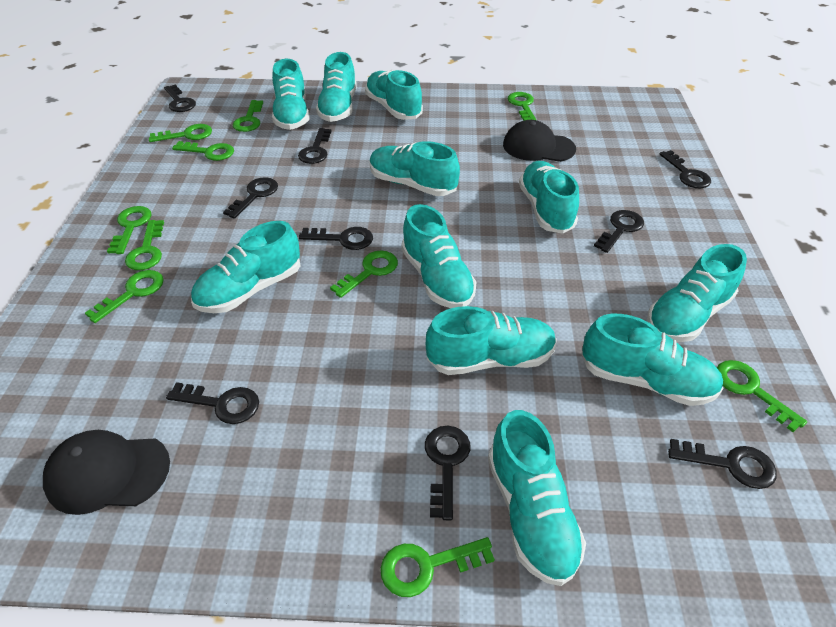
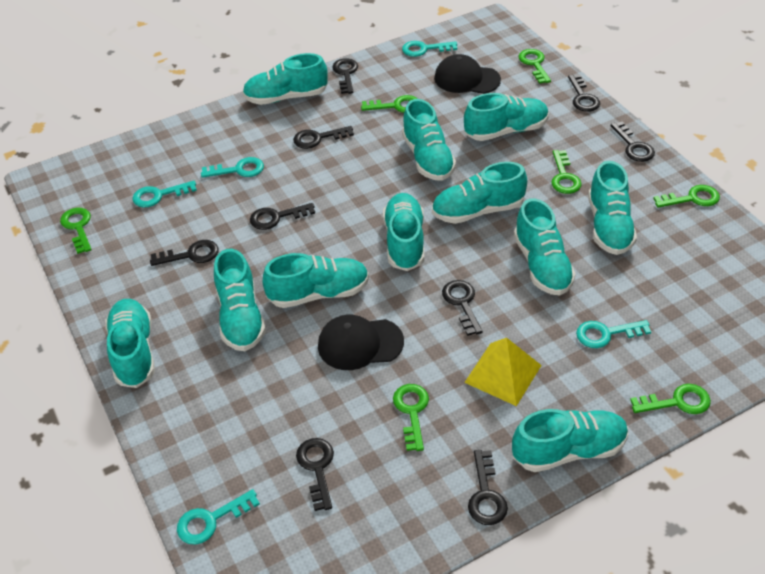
green key: 10 -> 7
turquoise key: 0 -> 5
yellow pyramid: 0 -> 1

